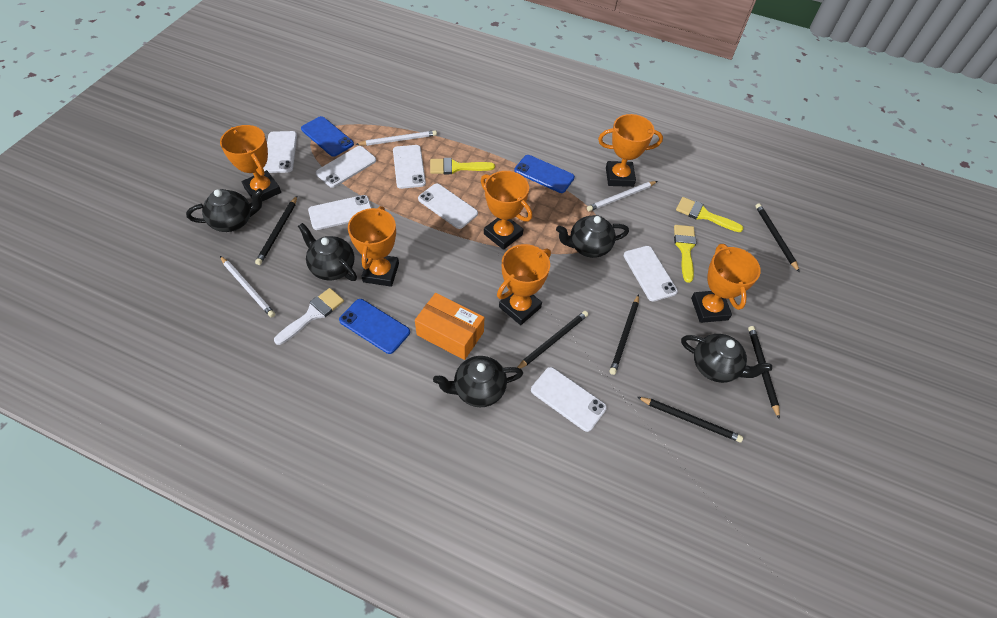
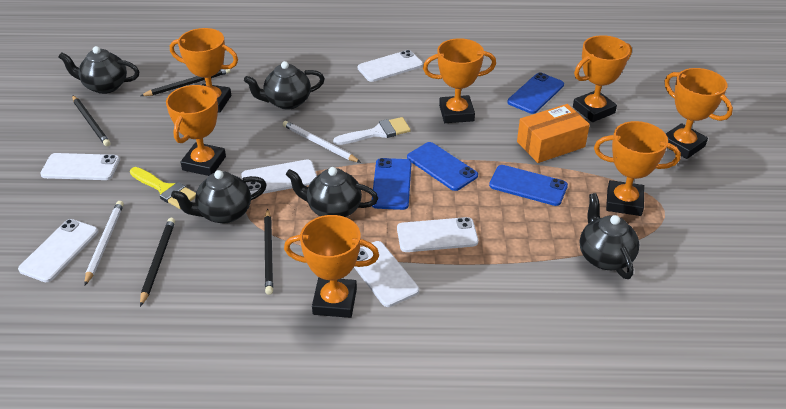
black pencil: 6 -> 4
blue phone: 3 -> 4
orange trophy: 6 -> 7
white pencil: 3 -> 2
white phone: 7 -> 6
yellow brush: 3 -> 1

